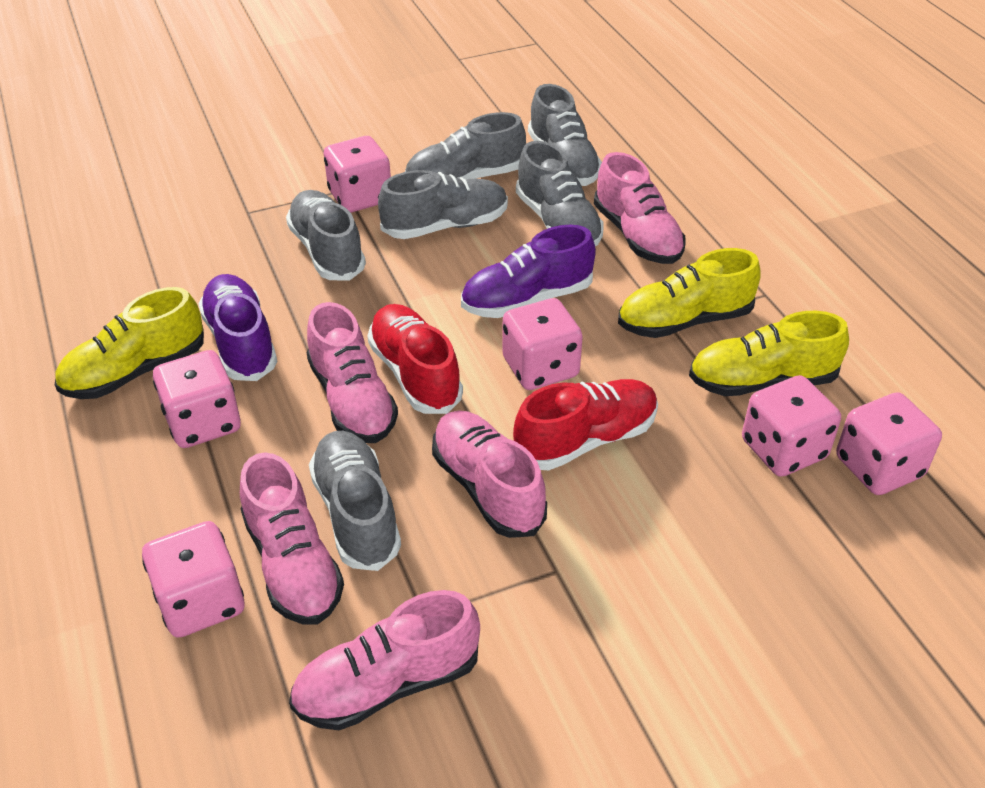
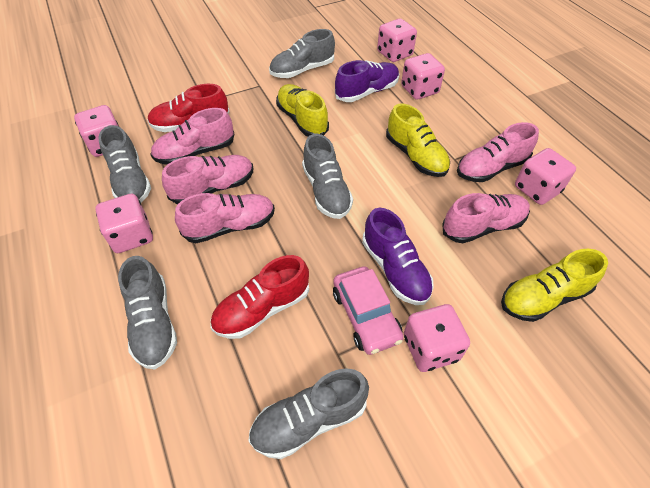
grey shoe: 6 -> 5
pink car: 0 -> 1

